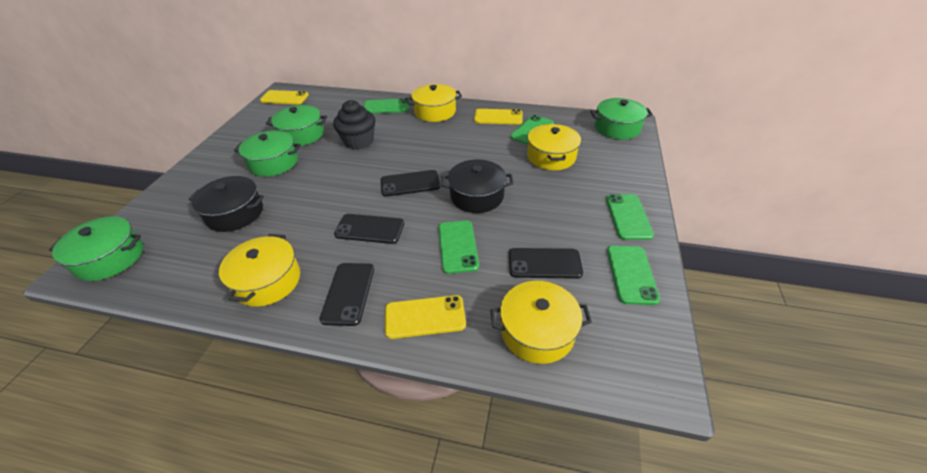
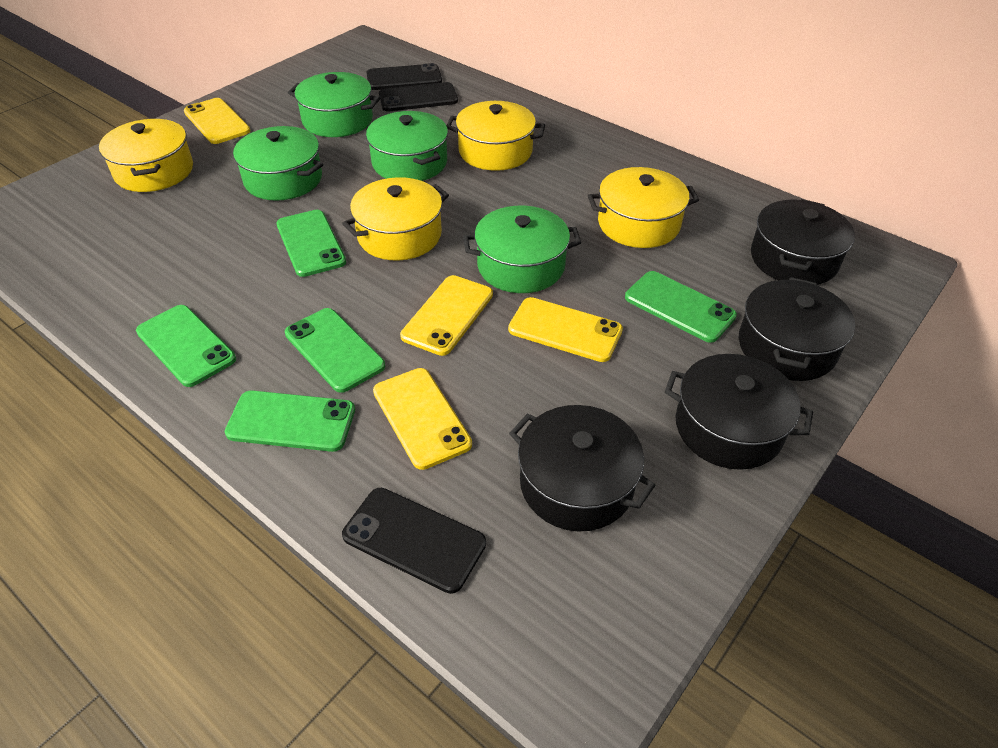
black cupcake: 1 -> 0
black phone: 4 -> 3
black pot: 2 -> 4
yellow phone: 3 -> 4

